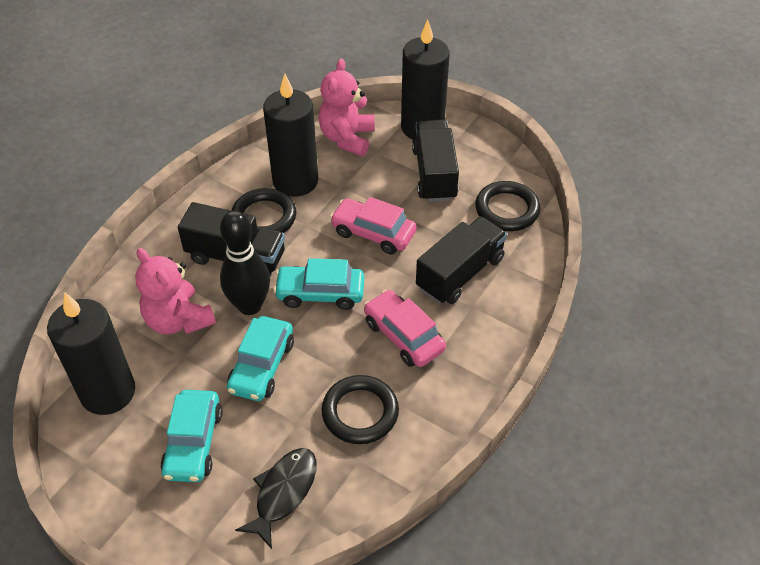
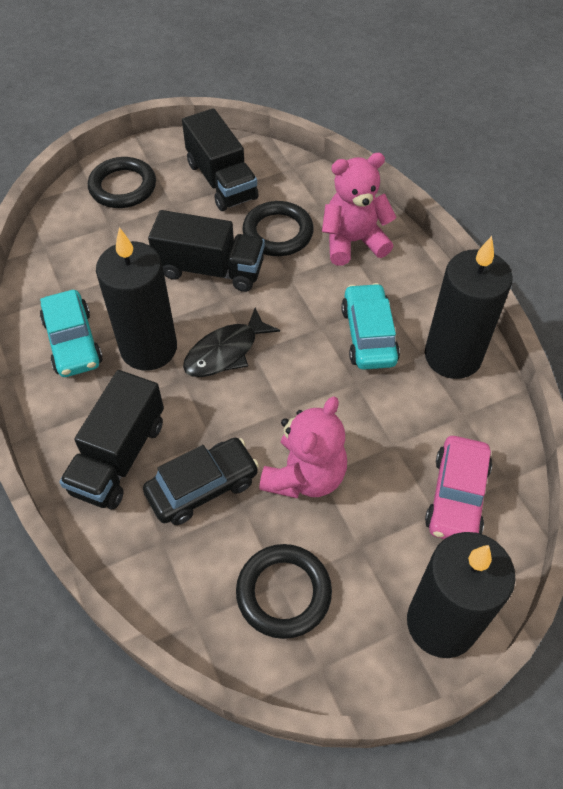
black bowling pin: 1 -> 0
black car: 0 -> 1
pink car: 2 -> 1
turquoise car: 3 -> 2

